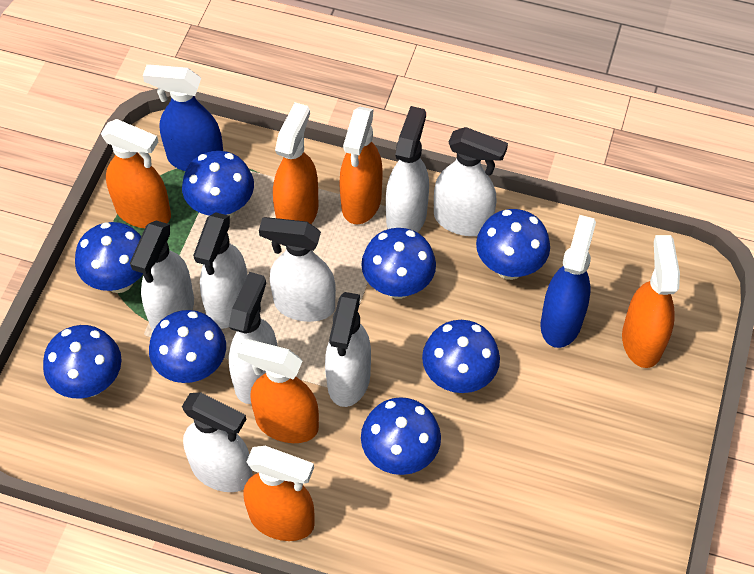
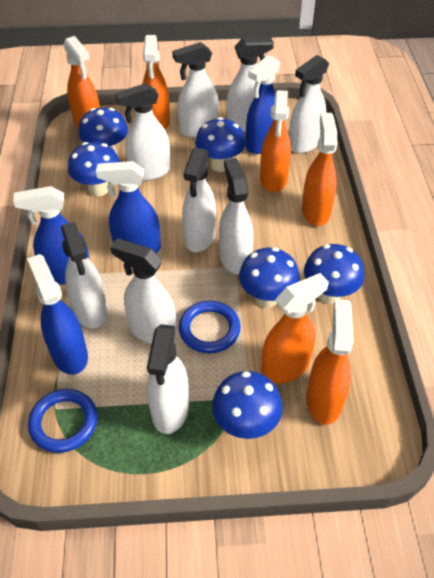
blue mushroom: 8 -> 6
blue ring: 0 -> 2
blue spray bottle: 2 -> 4
white spray bottle: 8 -> 9

